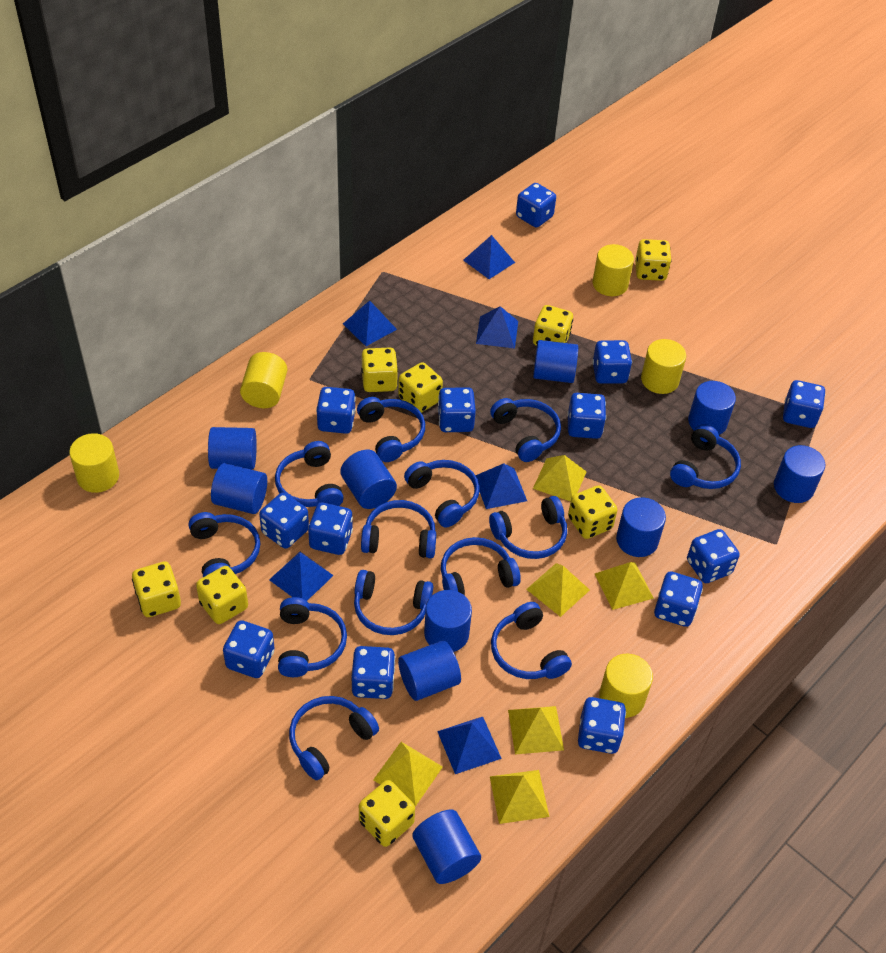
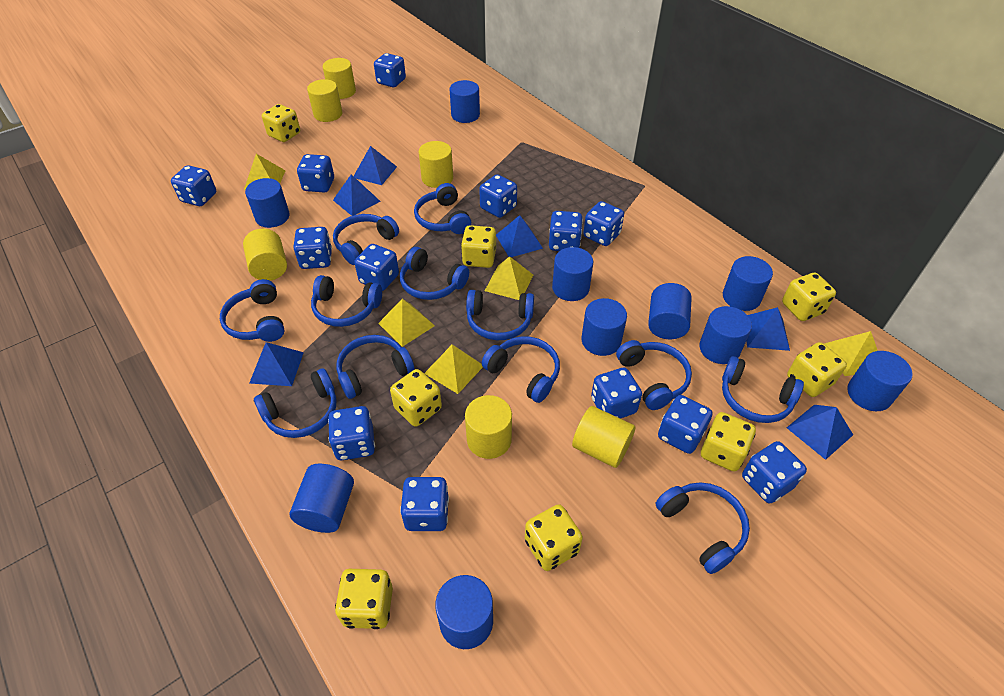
blue headphones: 13 -> 12
yellow cylinder: 5 -> 6
yellow pyramid: 6 -> 5

